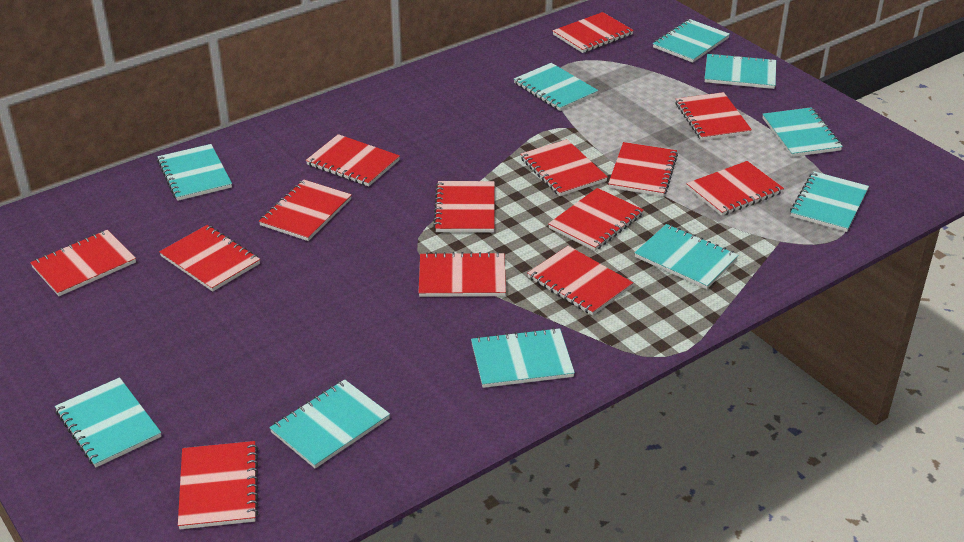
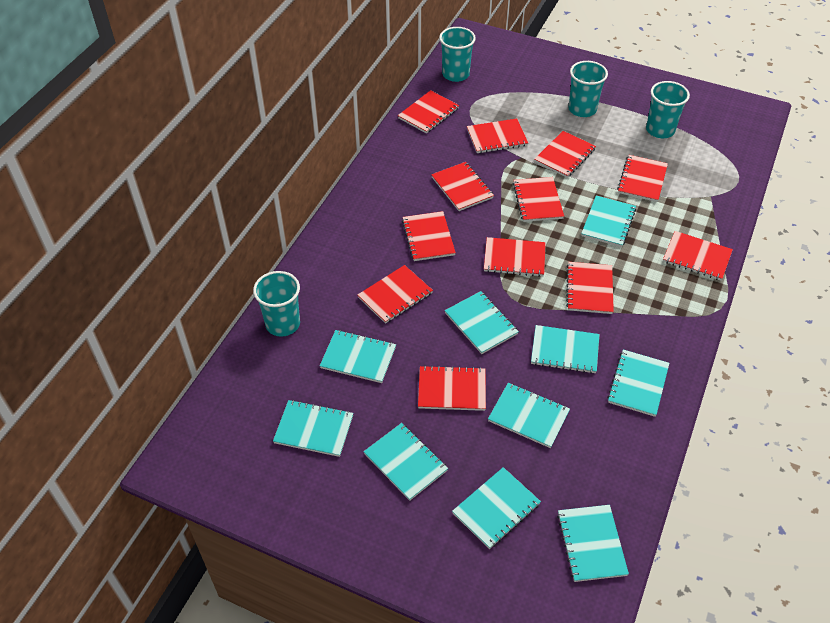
red notebook: 14 -> 12
turquoise cup: 0 -> 4

